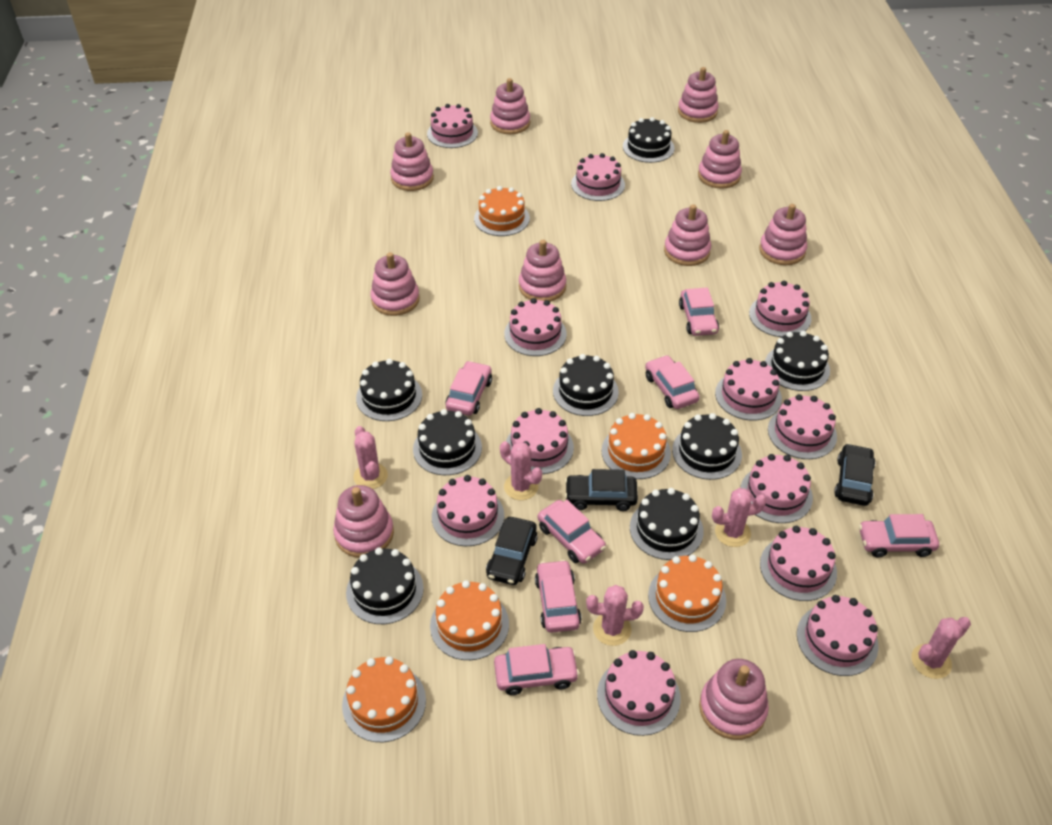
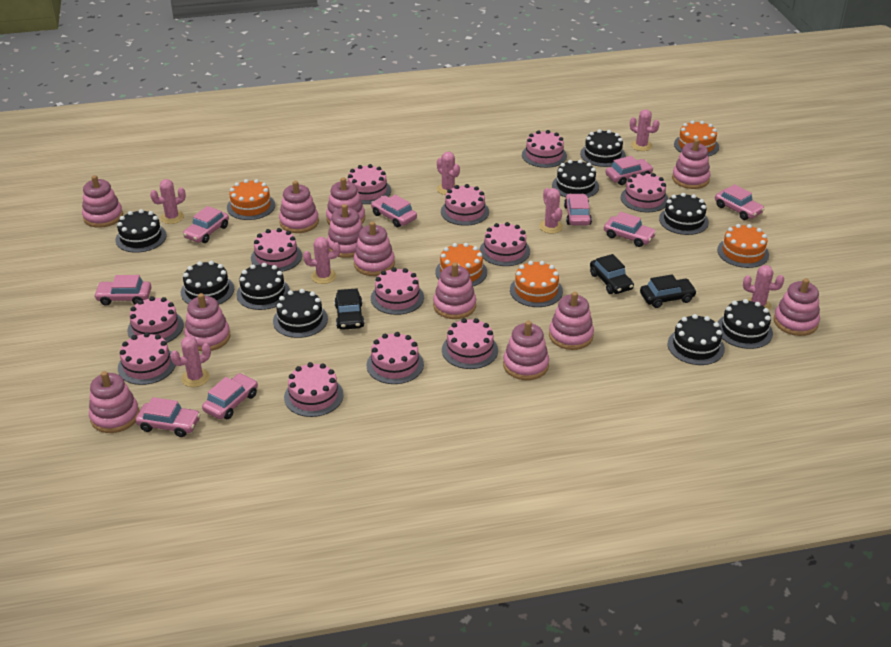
black cake: 8 -> 9
pink cactus: 5 -> 7
pink car: 7 -> 9
pink stacking toy: 10 -> 12

